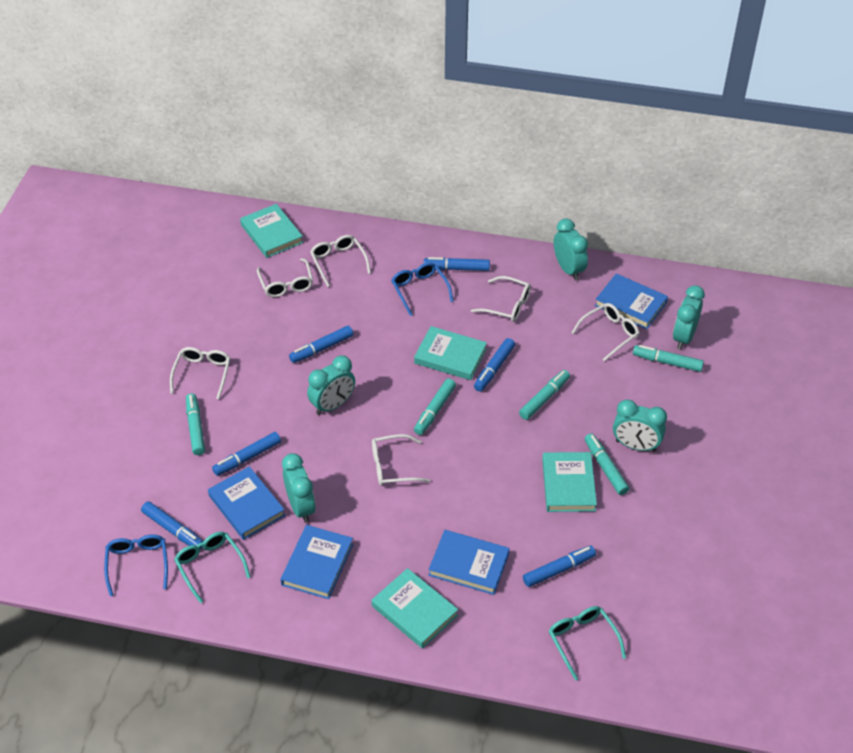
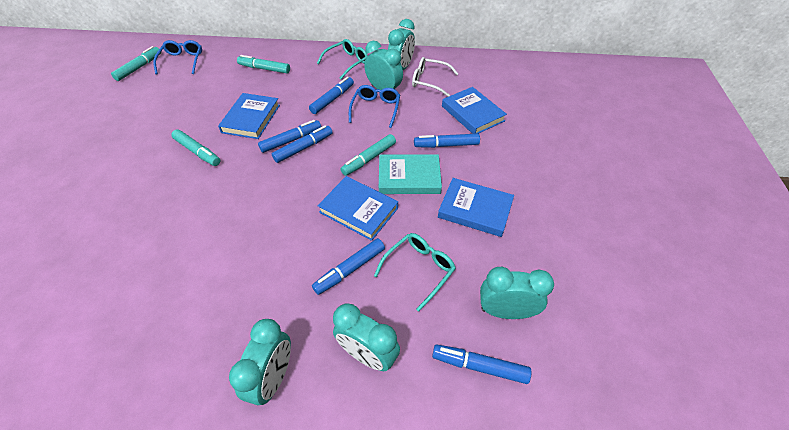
turquoise book: 4 -> 1
turquoise marker: 5 -> 4
white glasses: 6 -> 1

